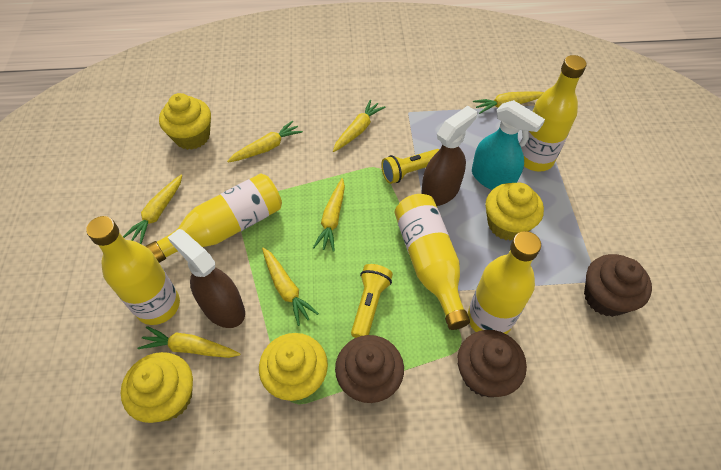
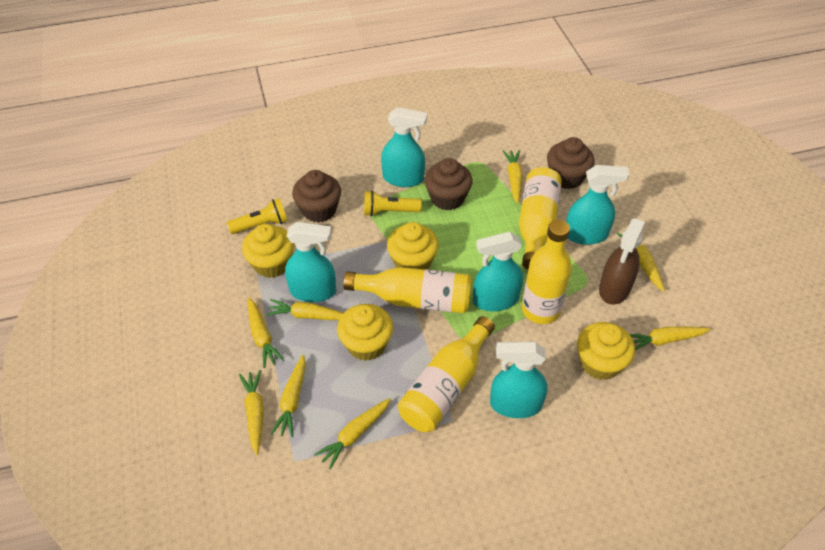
brown spray bottle: 2 -> 1
turquoise spray bottle: 1 -> 5
yellow bottle: 5 -> 4
yellow carrot: 7 -> 8

